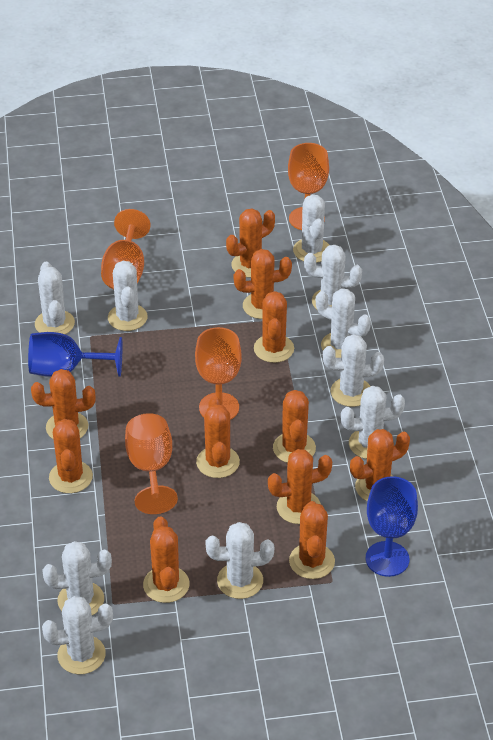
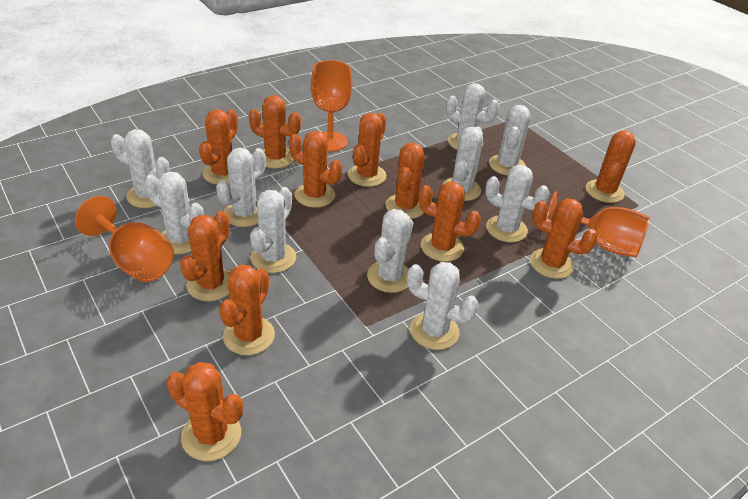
blue goblet: 2 -> 0
orange goblet: 4 -> 3

